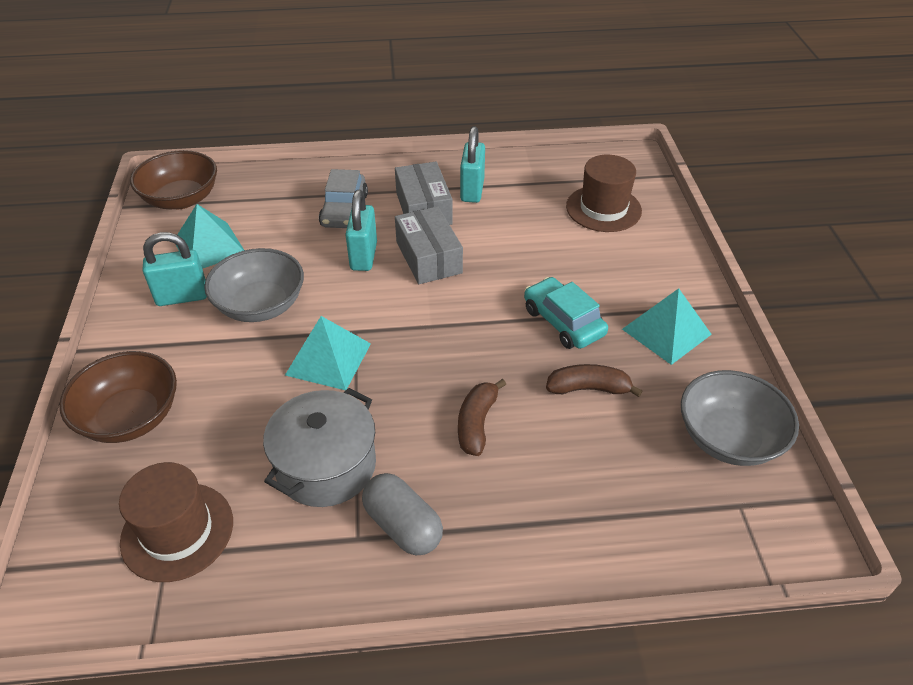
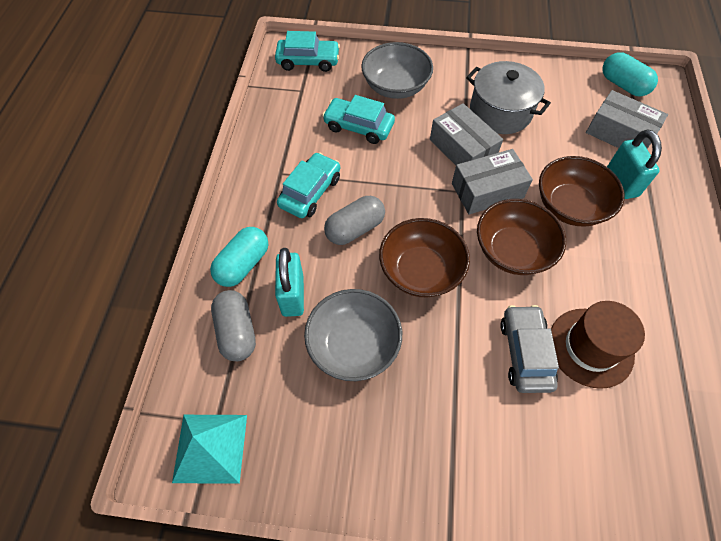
brown banana: 2 -> 0
brown bowl: 2 -> 3
brown hat: 2 -> 1
grey box: 2 -> 3
grey capsule: 1 -> 2
turquoise capsule: 0 -> 2
turquoise car: 1 -> 3
turquoise padlock: 3 -> 2
turquoise pyramid: 3 -> 1

